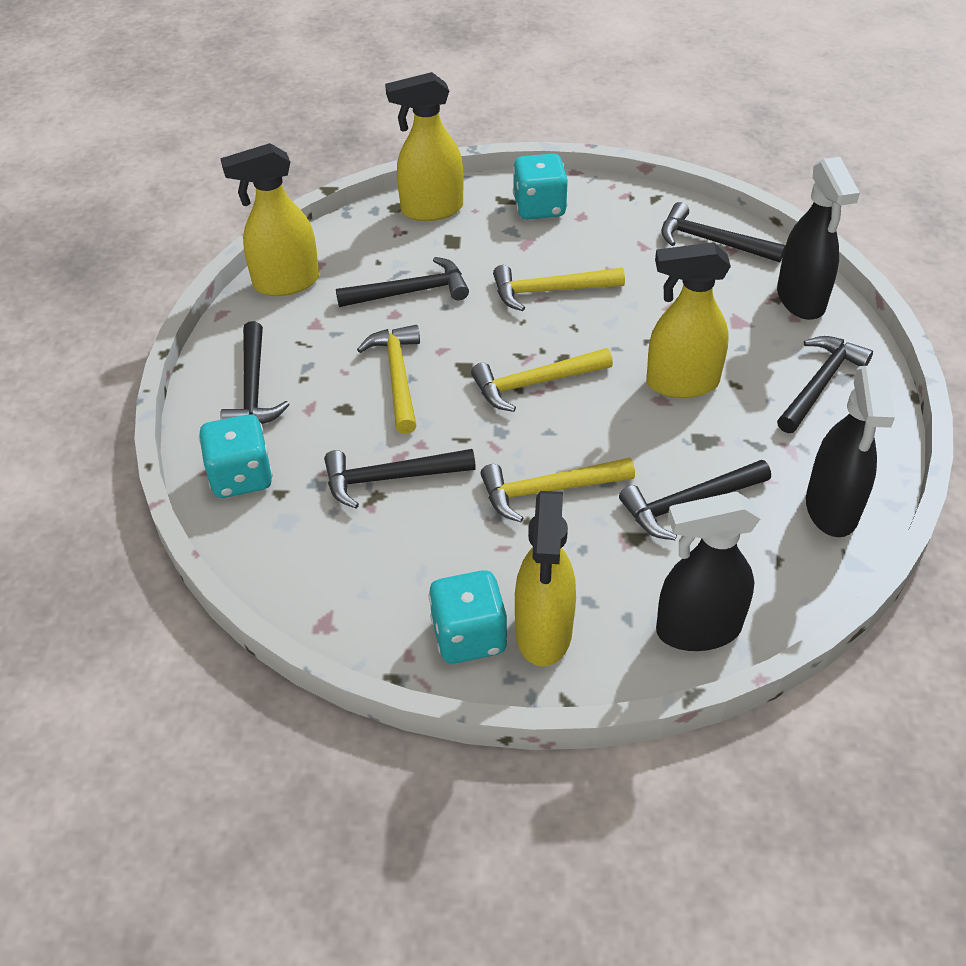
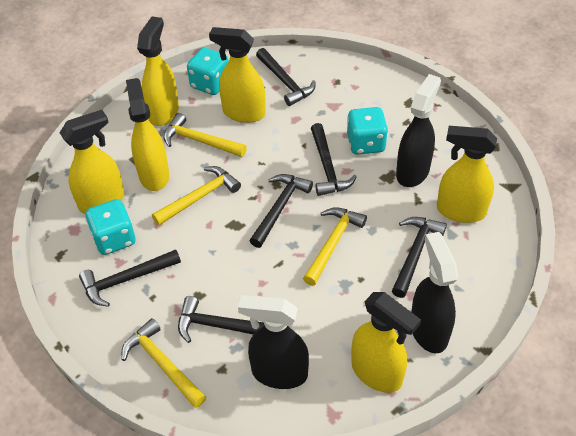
yellow spray bottle: 4 -> 6

